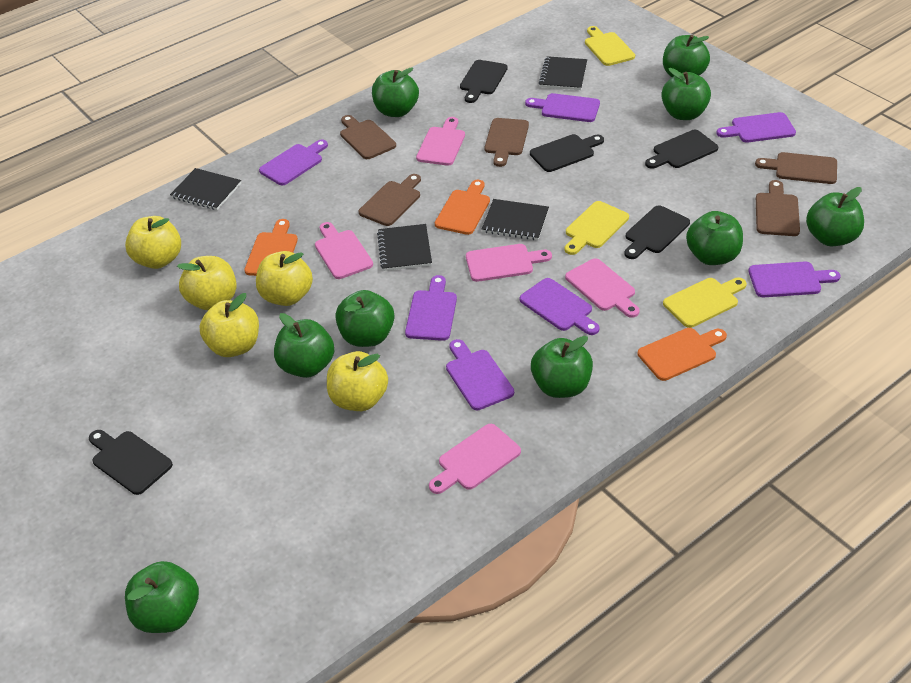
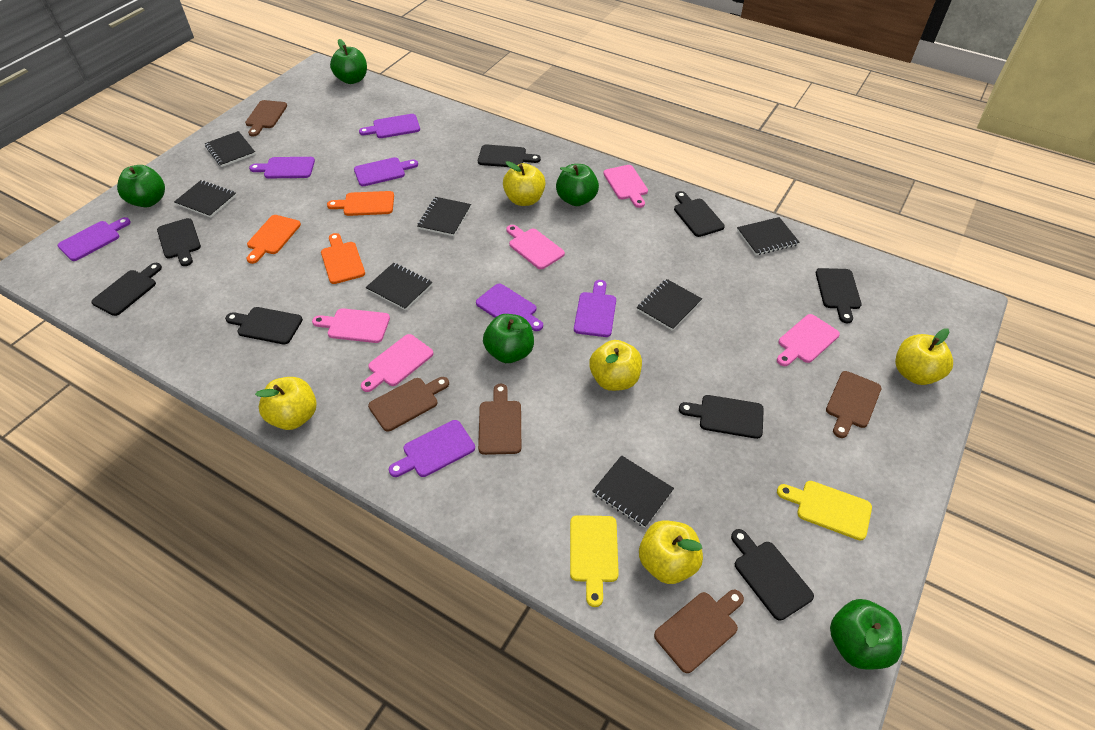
black cutting board: 5 -> 8
black notebook: 4 -> 7
green apple: 9 -> 5
yellow cutting board: 3 -> 2

